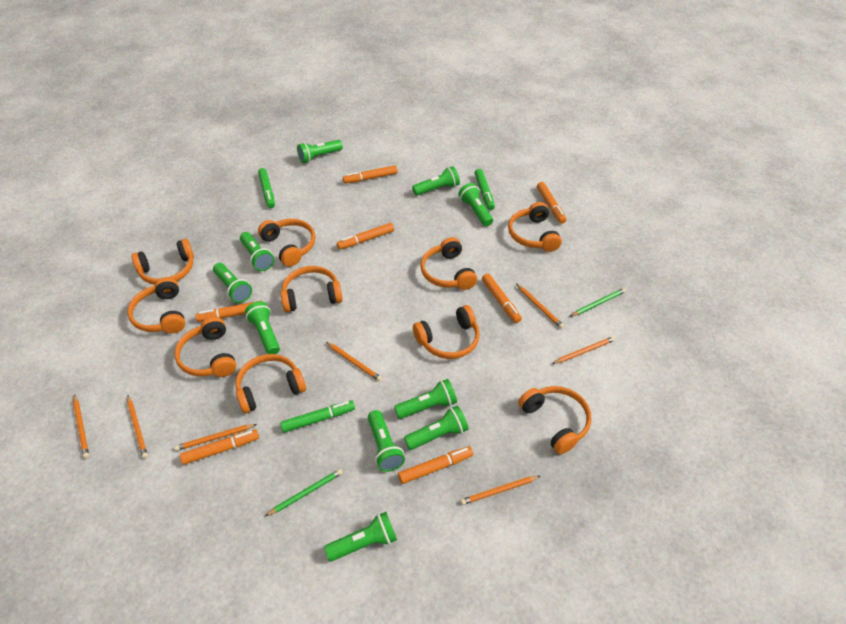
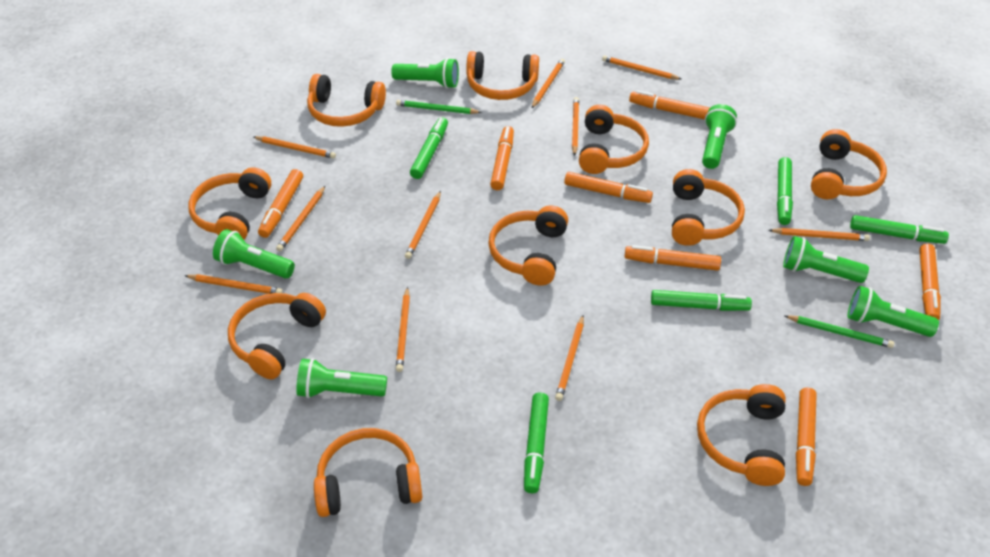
green flashlight: 10 -> 6
green marker: 3 -> 5
orange pencil: 7 -> 10

